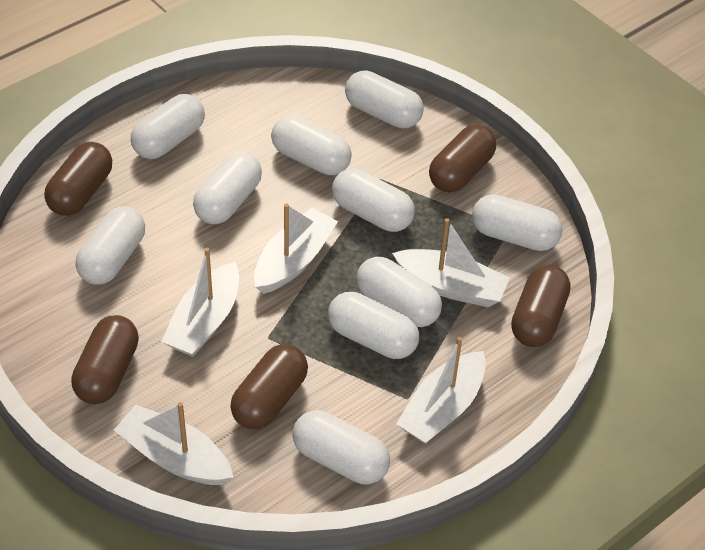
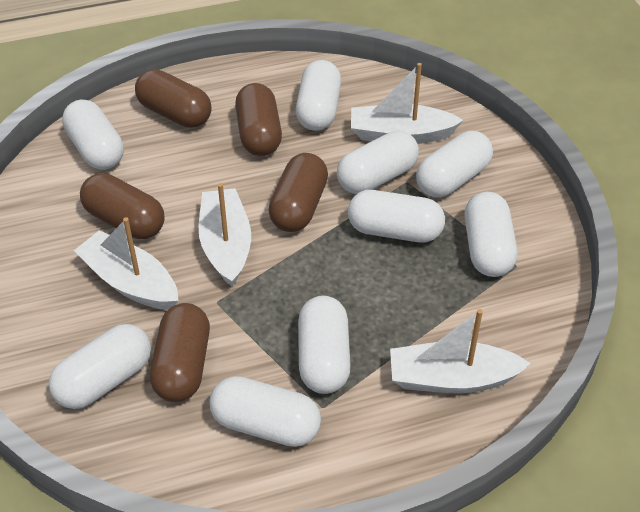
white boat: 5 -> 4
white capsule: 10 -> 9

